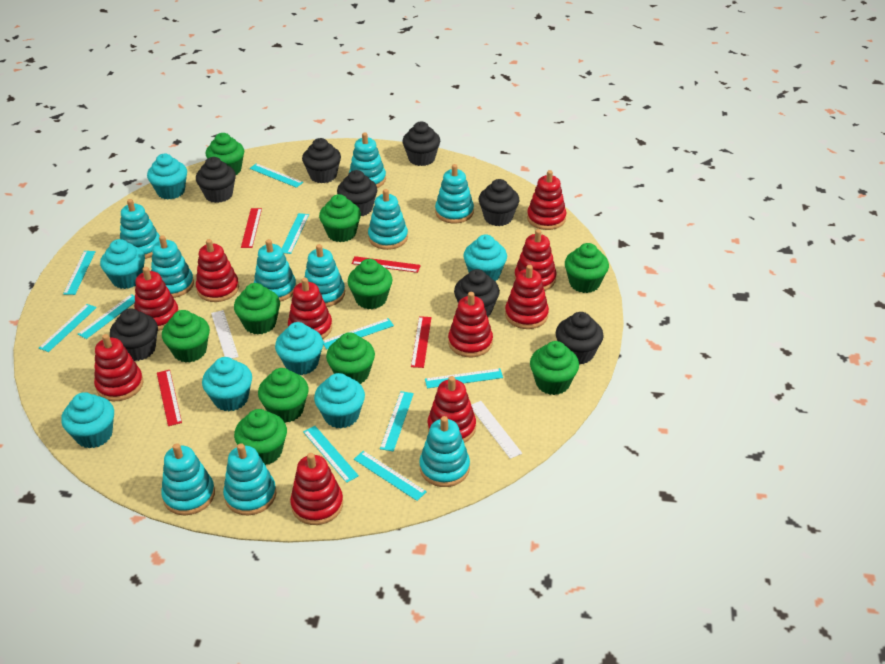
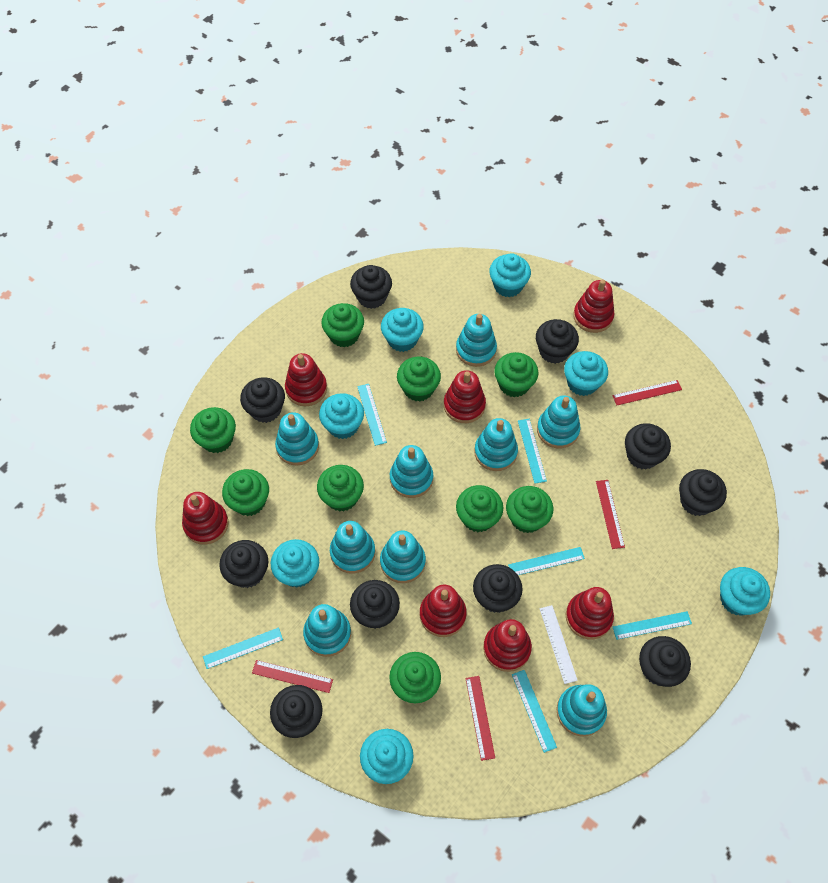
black cupcake: 8 -> 10
green cupcake: 10 -> 9
red stacking toy: 10 -> 7
turquoise ruler: 10 -> 6
turquoise stacking toy: 10 -> 9
white ruler: 2 -> 1

